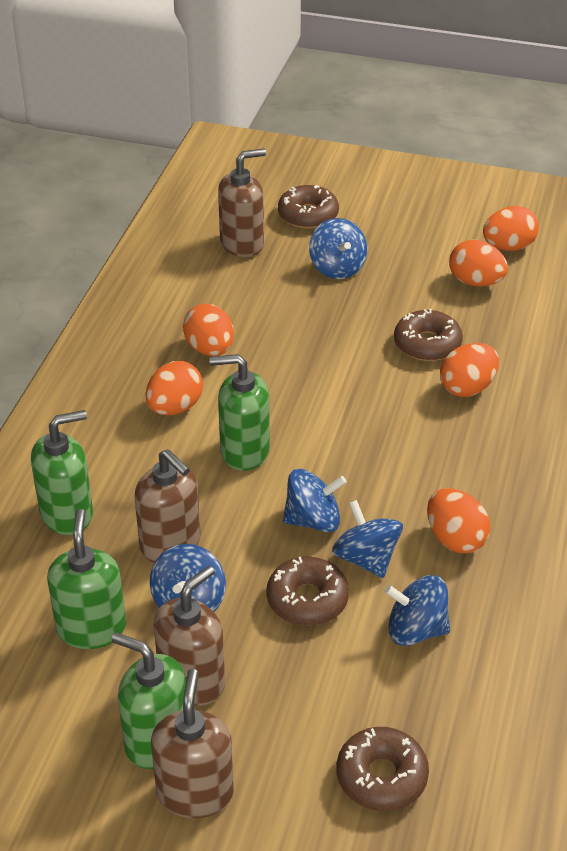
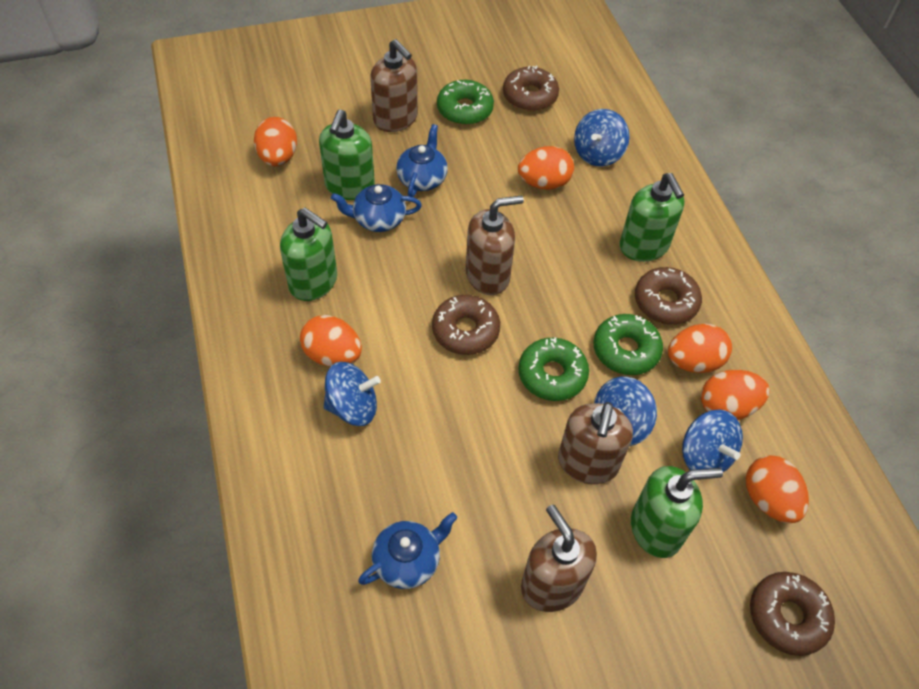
blue spinning top: 5 -> 4
blue teapot: 0 -> 3
green donut: 0 -> 3

